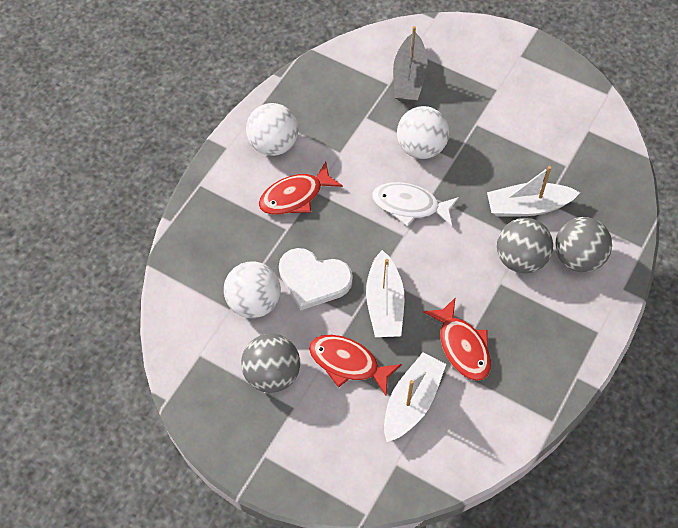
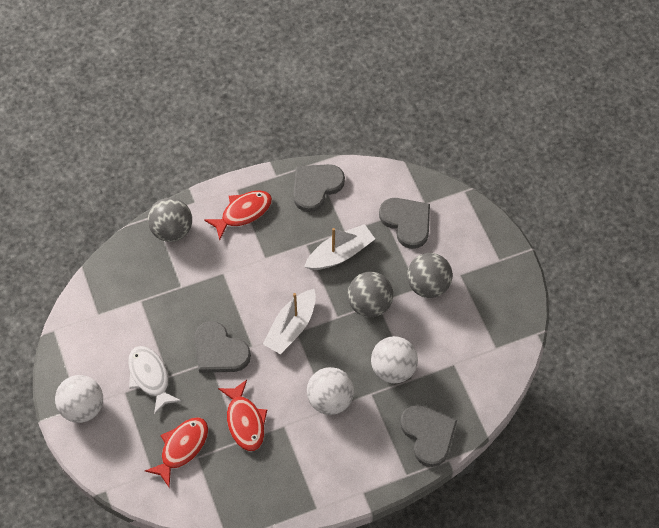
grey boat: 1 -> 0
grey heart: 0 -> 4
white boat: 3 -> 2
white heart: 1 -> 0

